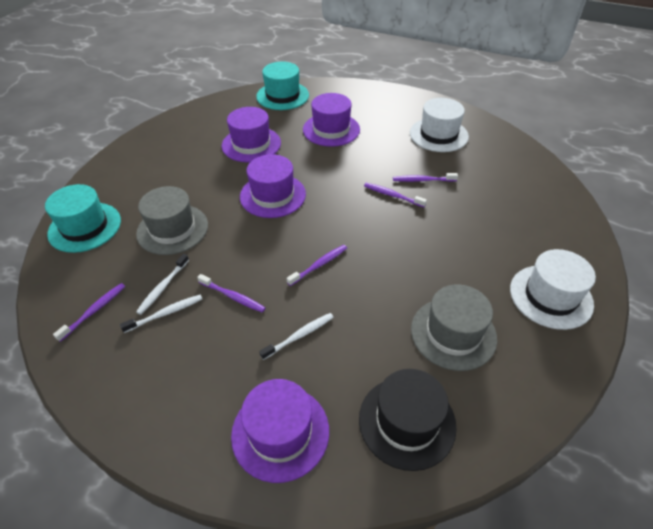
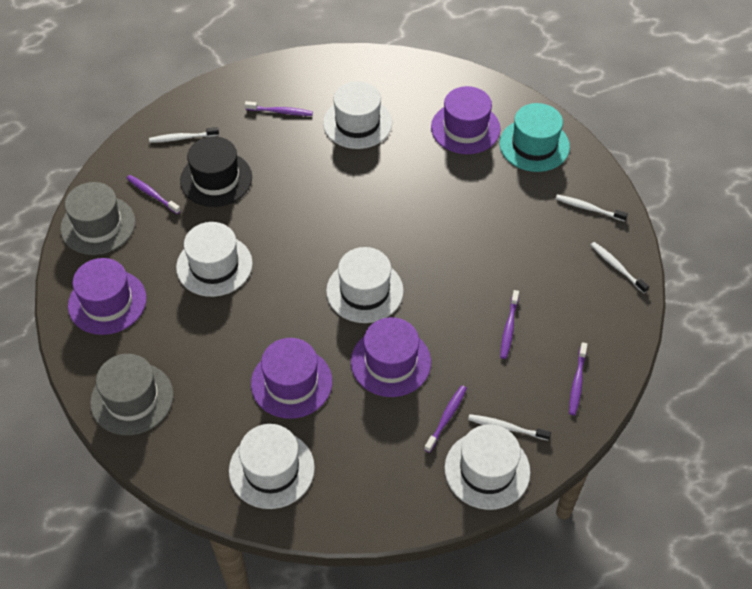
turquoise hat: 2 -> 1
white hat: 2 -> 5
white toothbrush: 3 -> 4

